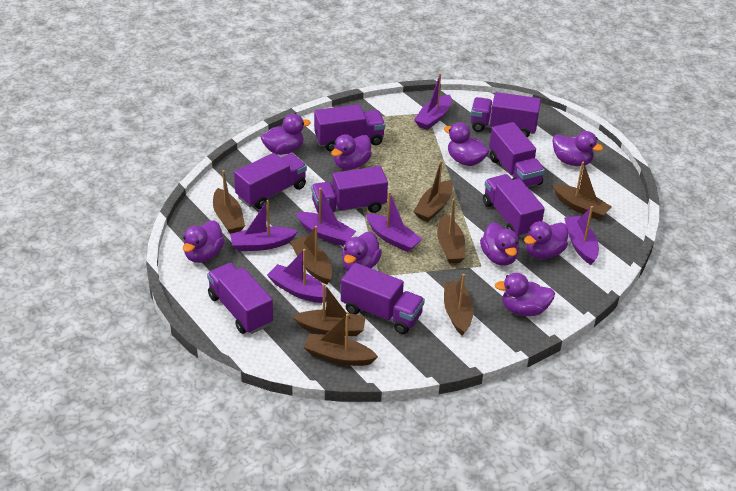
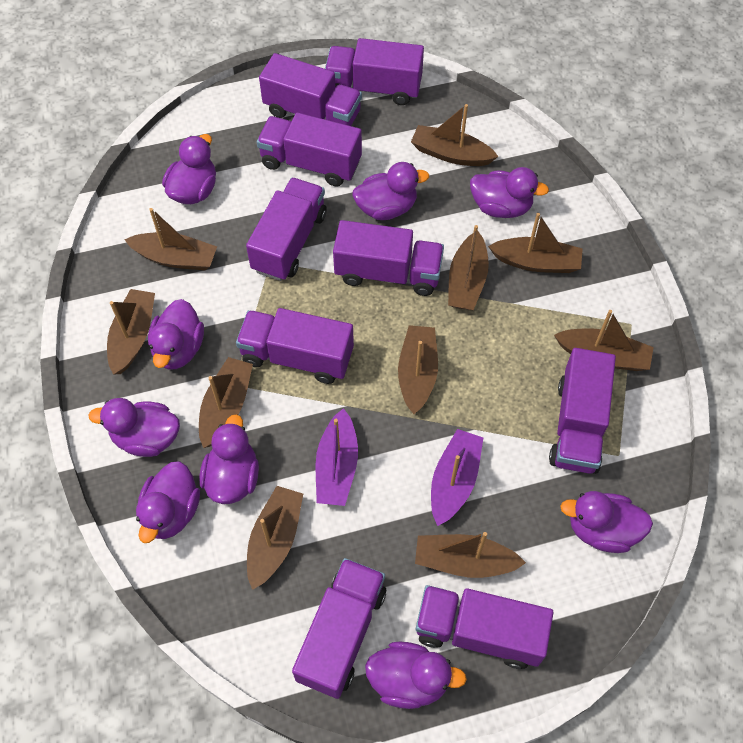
brown boat: 8 -> 10
purple boat: 6 -> 2
purple truck: 8 -> 9

